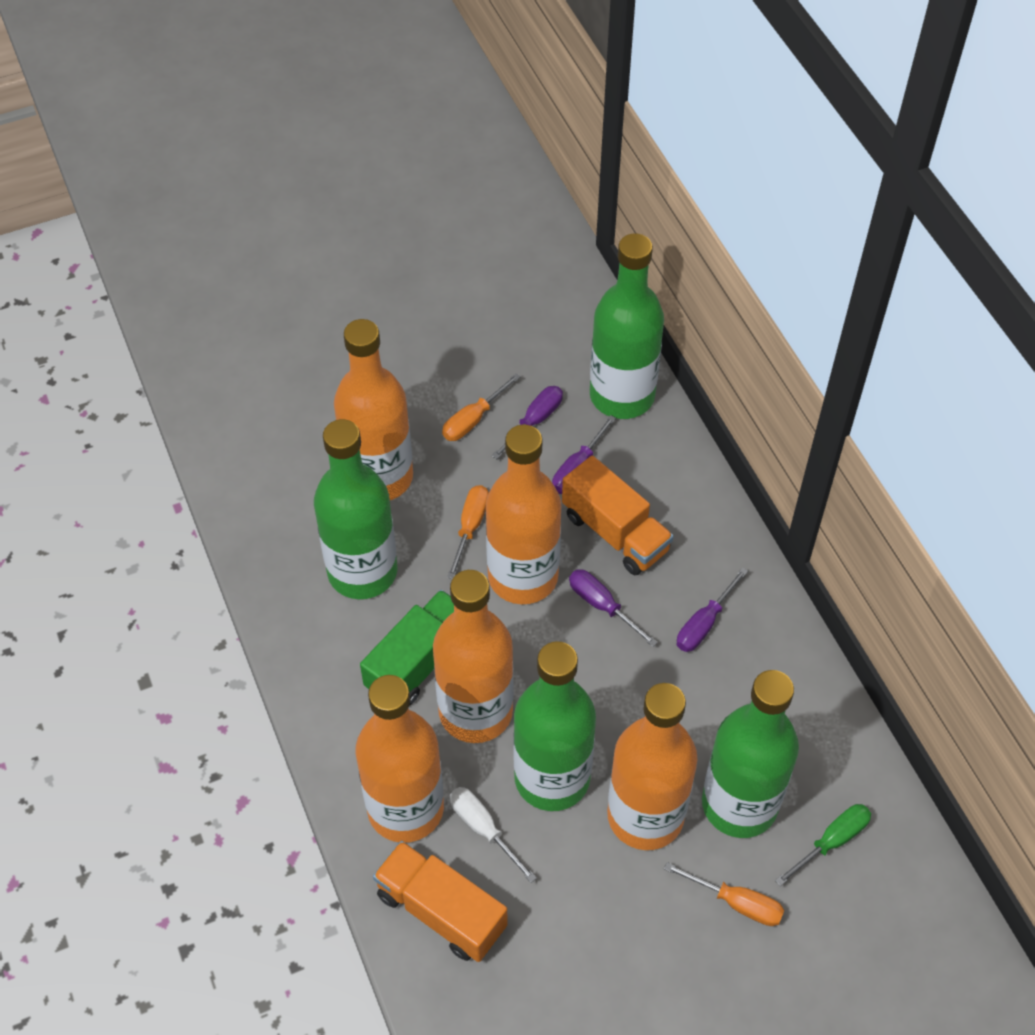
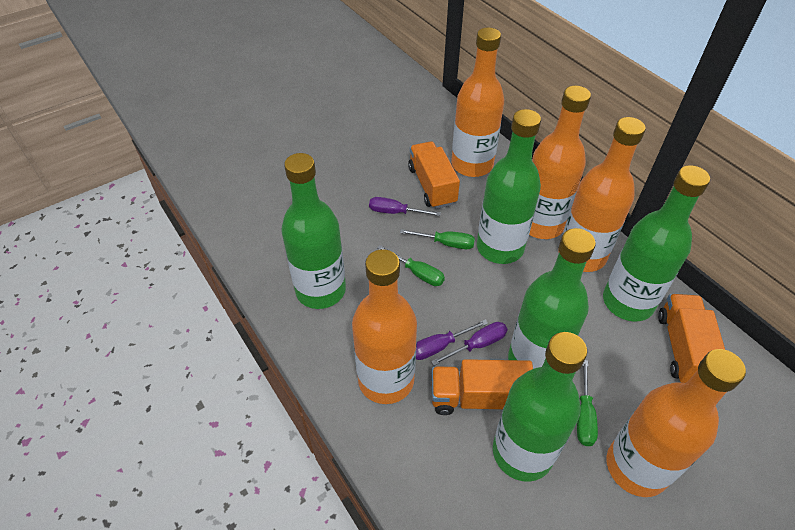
green bottle: 4 -> 5
green screwdriver: 1 -> 3
green truck: 1 -> 0
orange screwdriver: 3 -> 0
orange truck: 2 -> 3
purple screwdriver: 4 -> 3
white screwdriver: 1 -> 0

